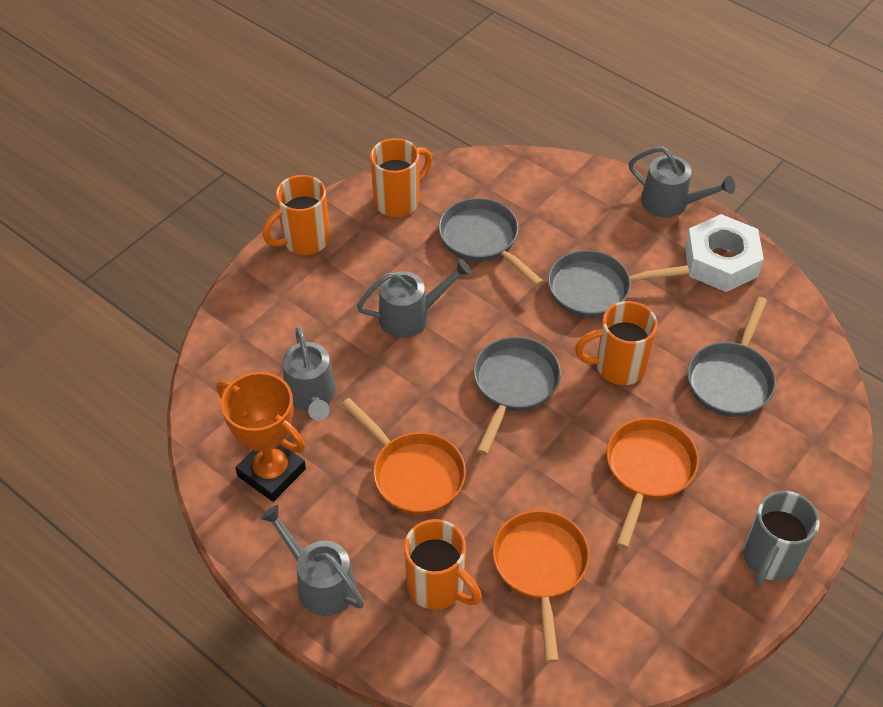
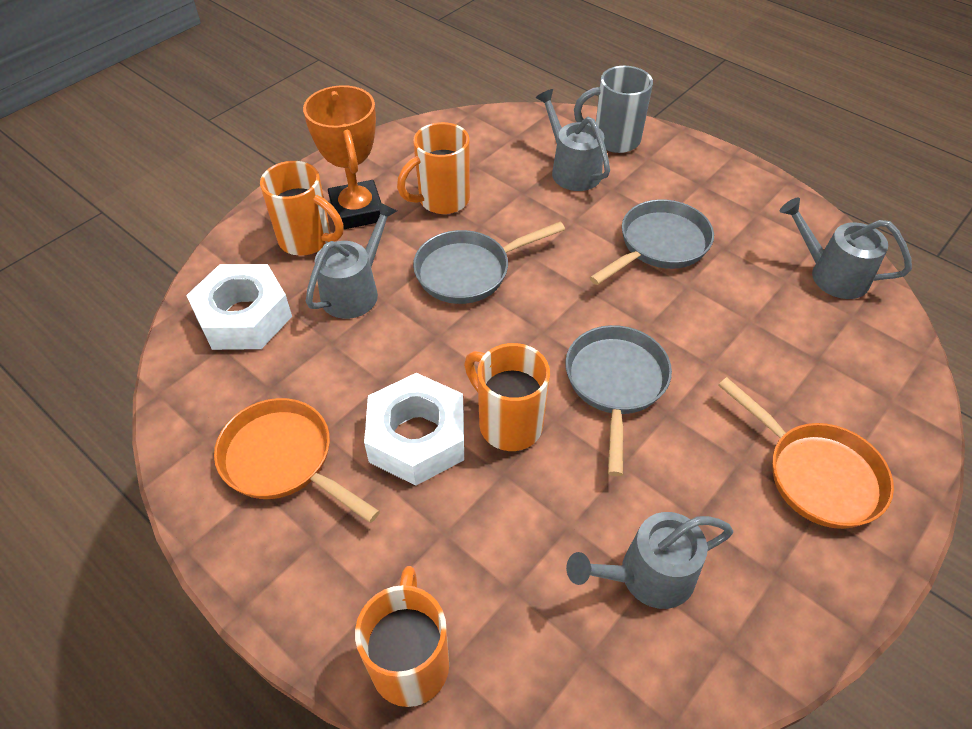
grey pan: 4 -> 3
orange pan: 3 -> 2
white nut: 1 -> 2

